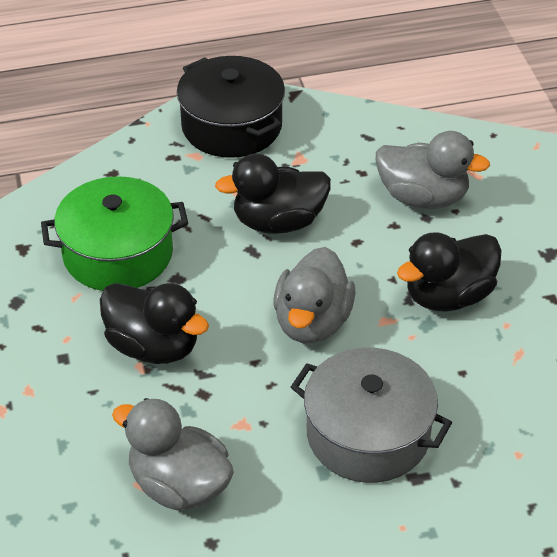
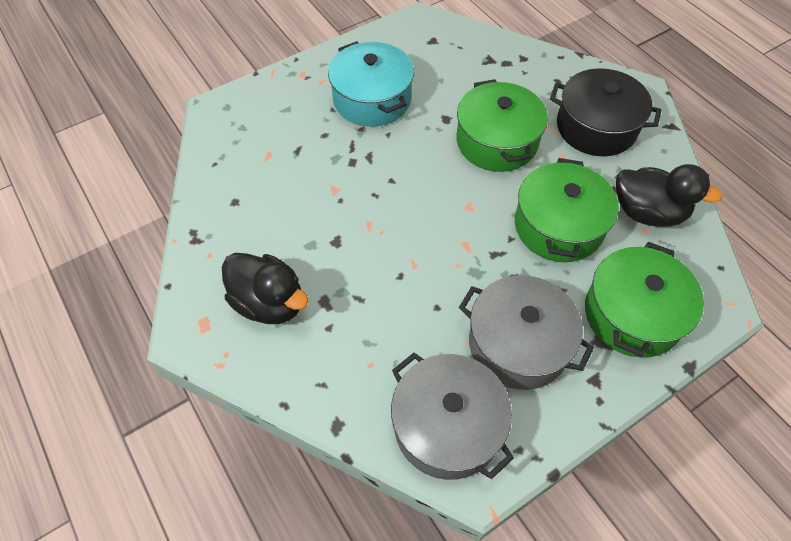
black duck: 3 -> 2
green pot: 1 -> 3
grey duck: 3 -> 0
grey pot: 1 -> 2
turquoise pot: 0 -> 1

